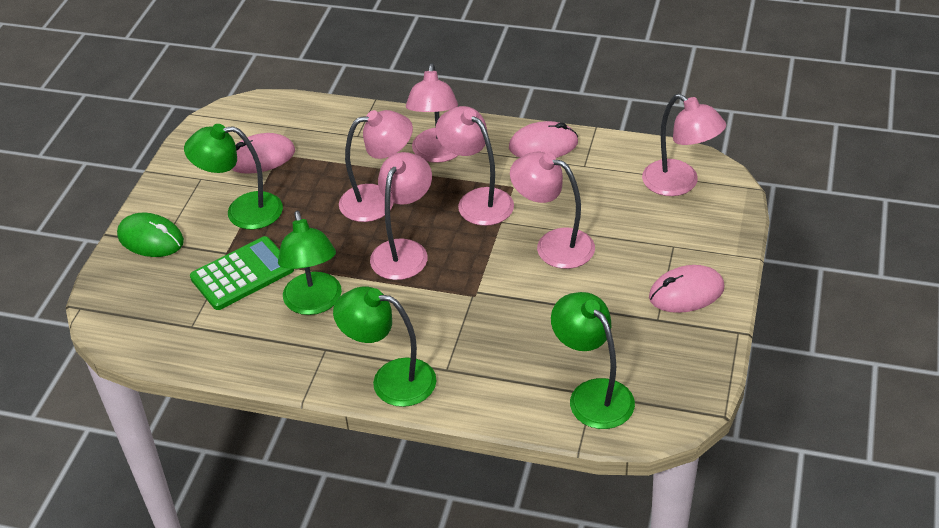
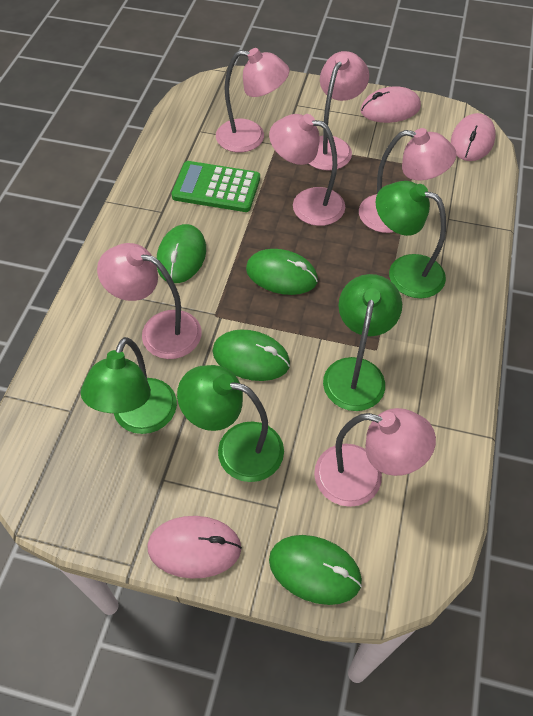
green mouse: 1 -> 4

